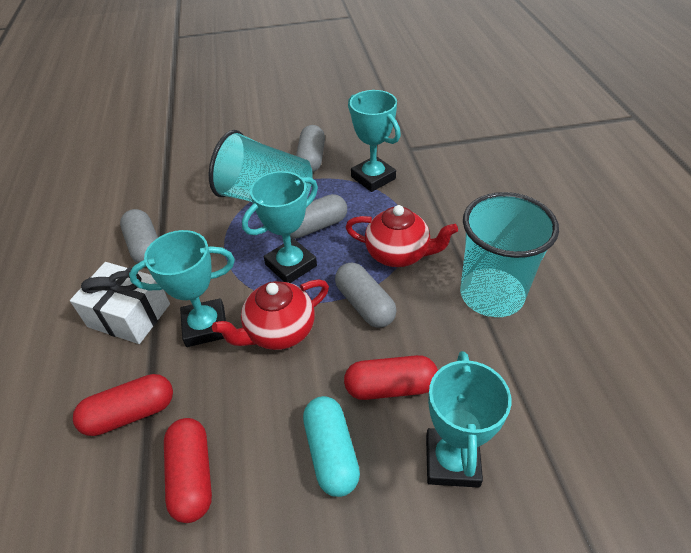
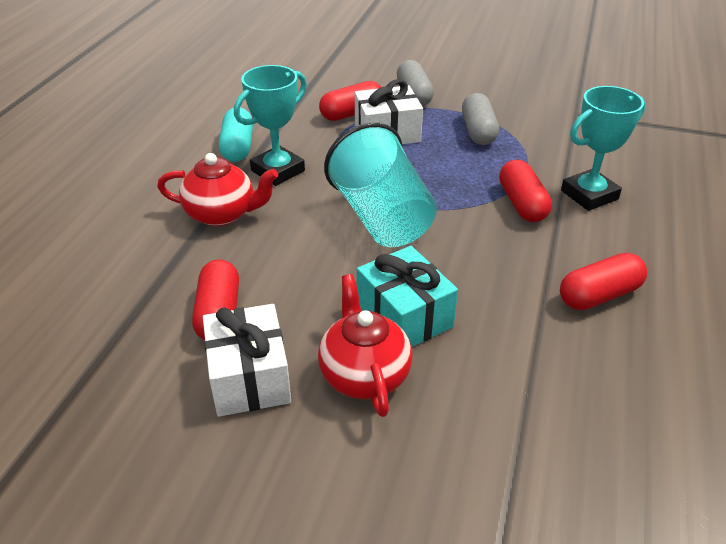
grey capsule: 4 -> 2
red capsule: 3 -> 4
turquoise cup: 2 -> 1
turquoise gift: 0 -> 1
turquoise trophy: 4 -> 2
white gift: 1 -> 2

